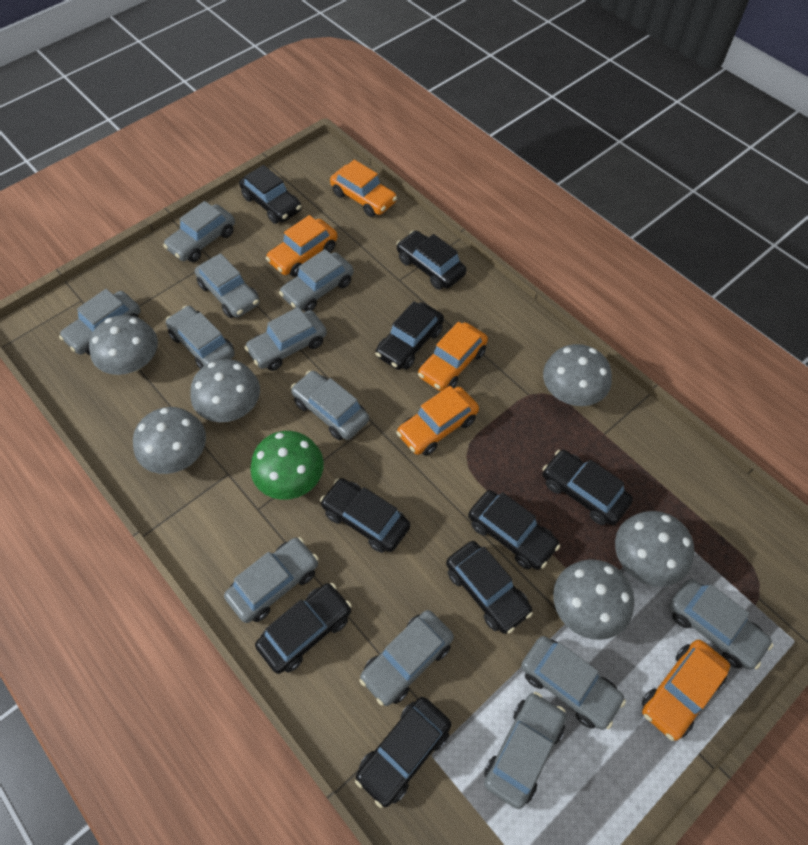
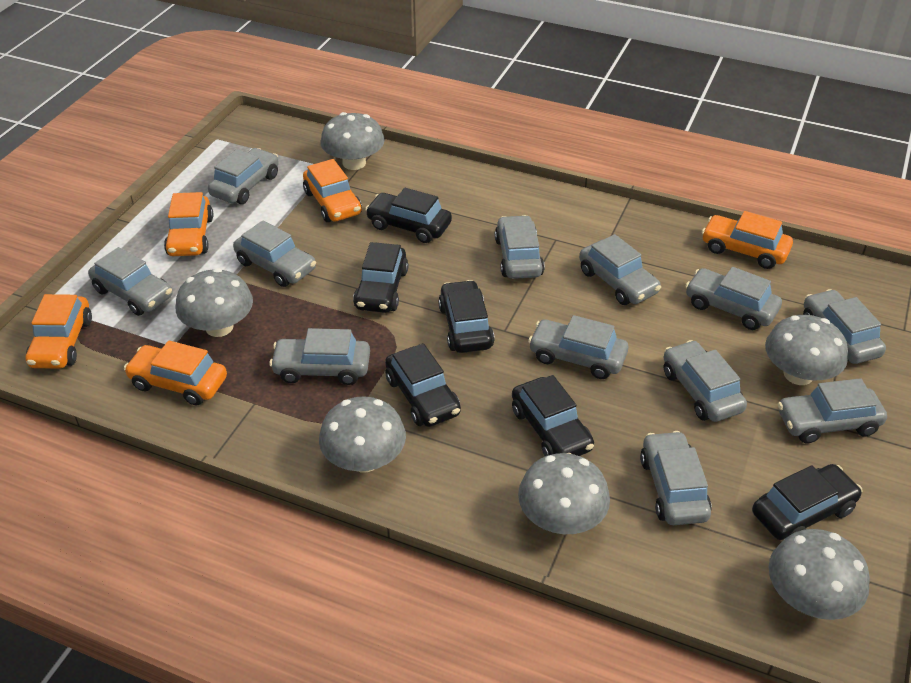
black car: 9 -> 6
green mushroom: 1 -> 0

